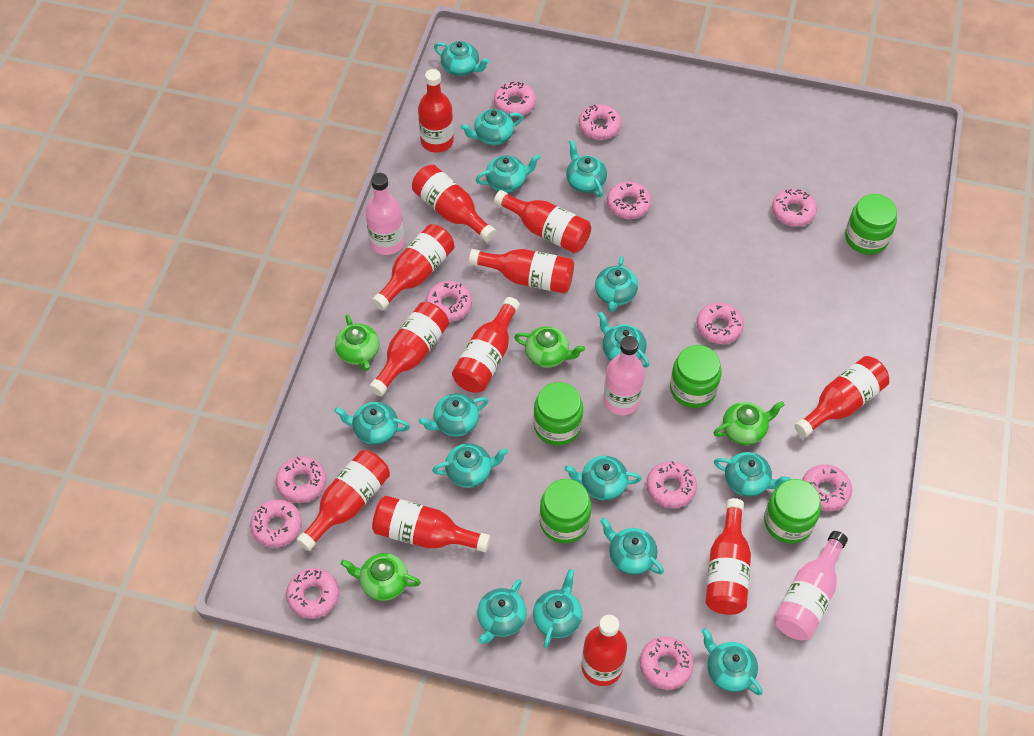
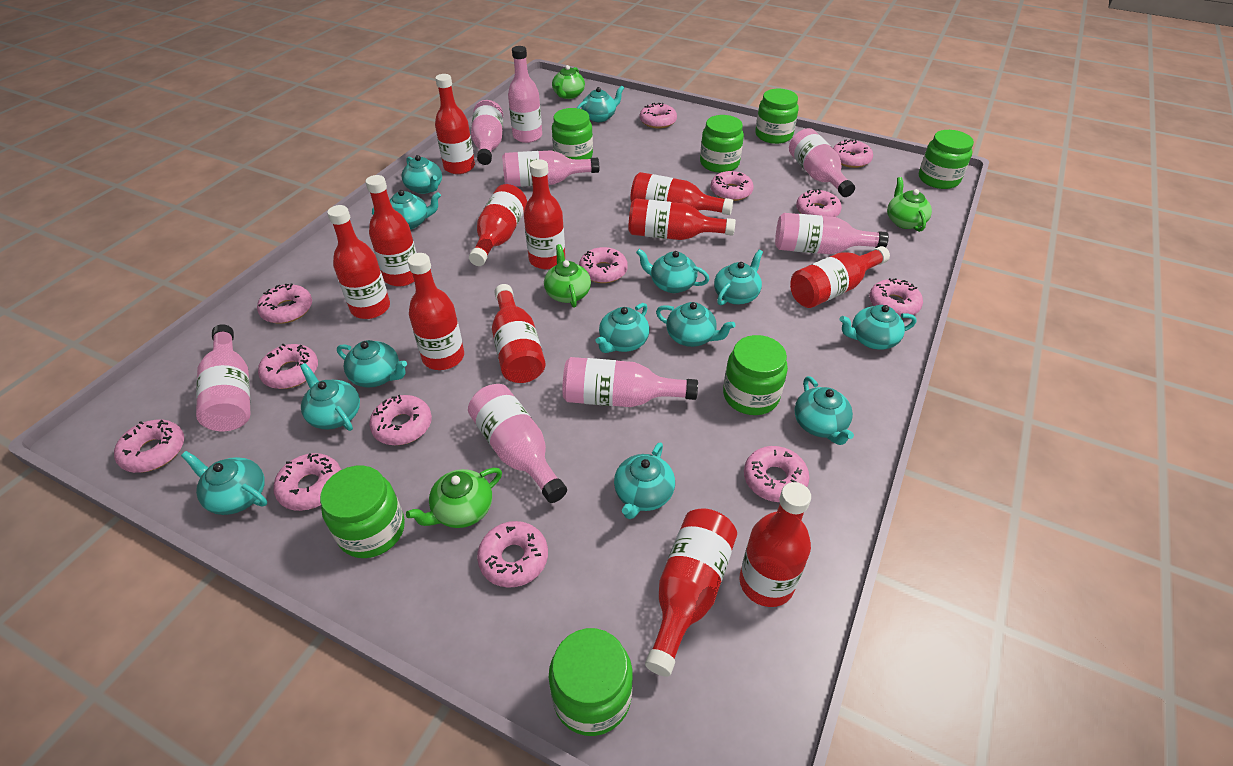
green jar: 5 -> 7
pink bottle: 3 -> 8
pink donut: 12 -> 13
turquoise teapot: 15 -> 13

